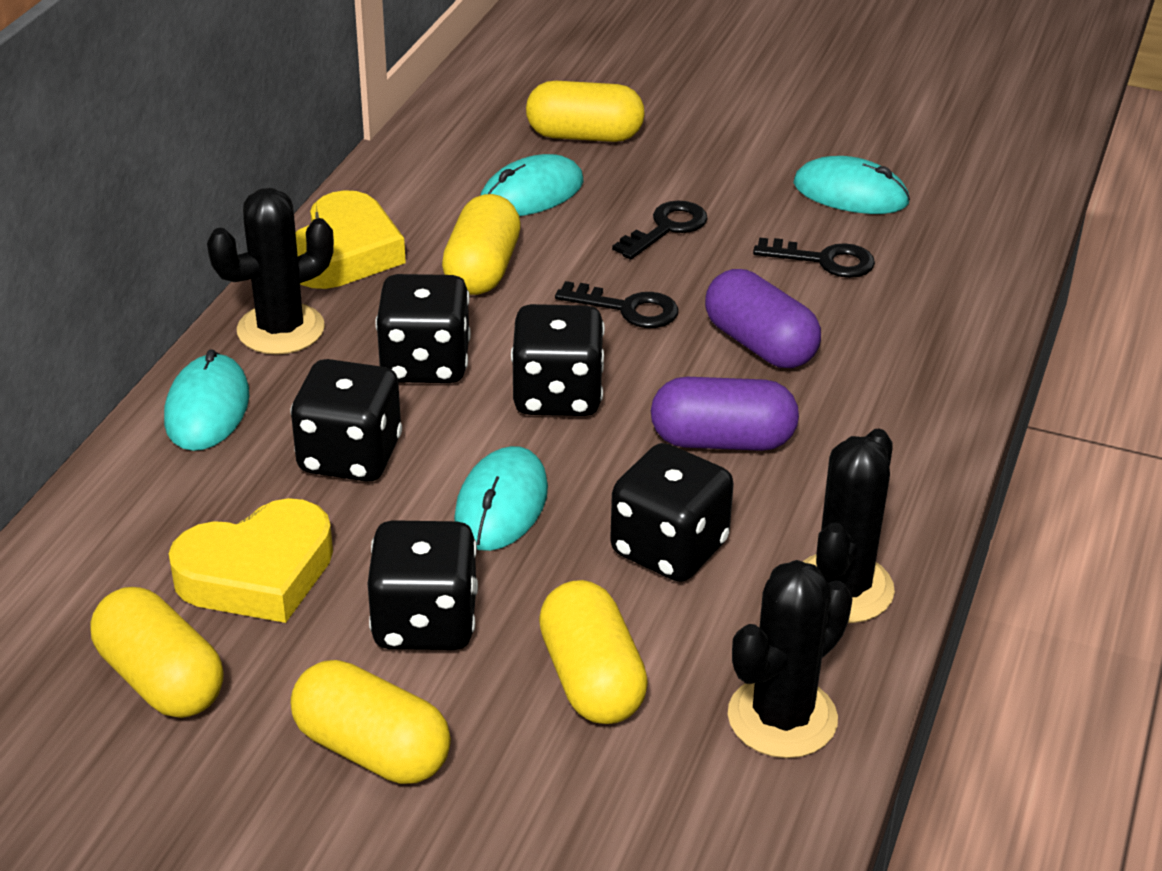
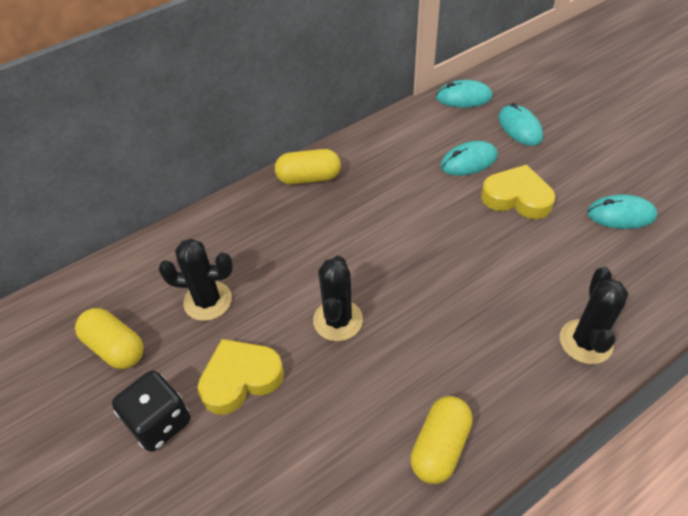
black dice: 5 -> 1
black key: 3 -> 0
purple capsule: 2 -> 0
yellow capsule: 5 -> 3

